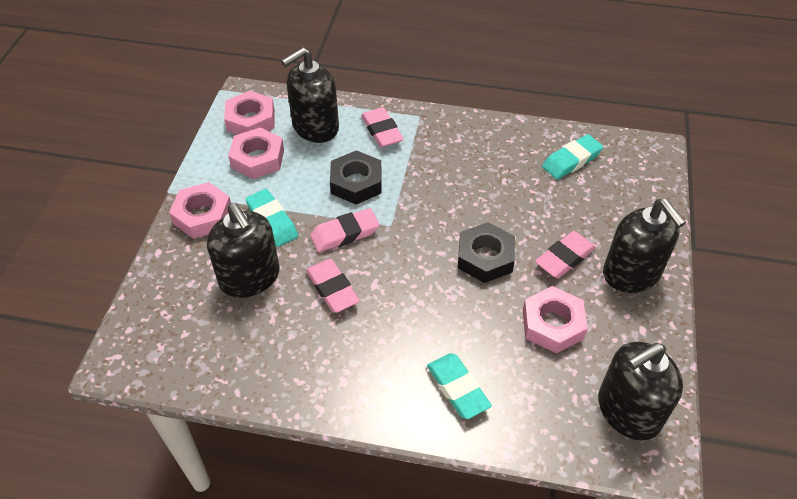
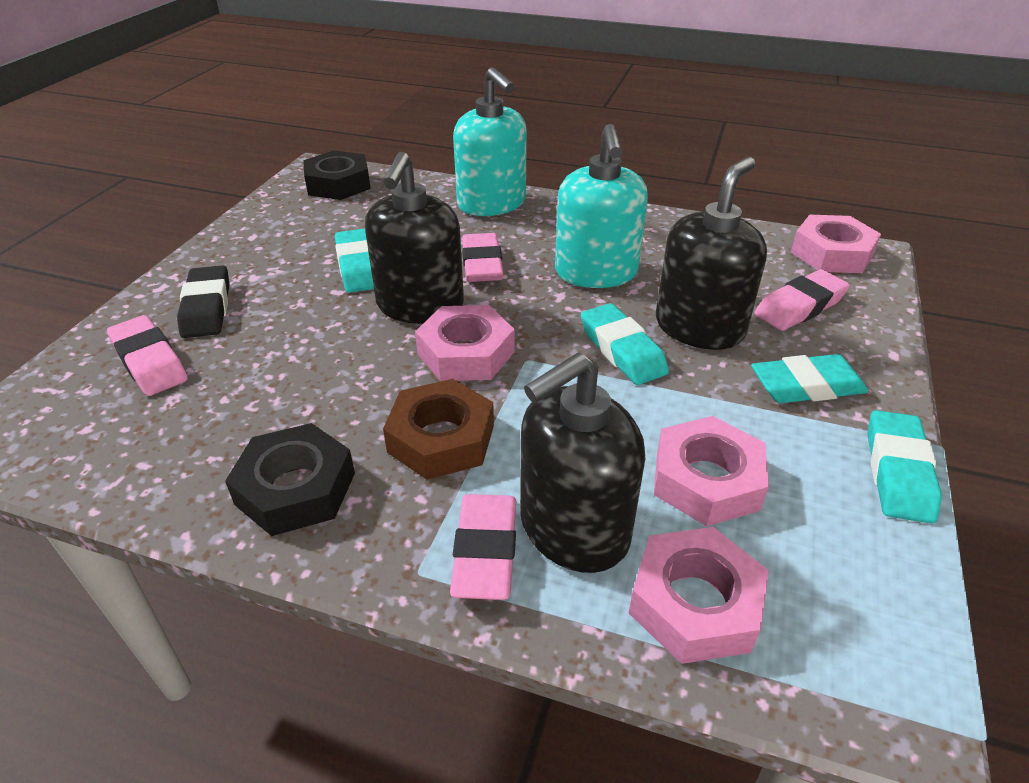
black eraser: 0 -> 1
black soap dispenser: 4 -> 3
brown nut: 0 -> 1
turquoise eraser: 3 -> 4
turquoise soap dispenser: 0 -> 2

